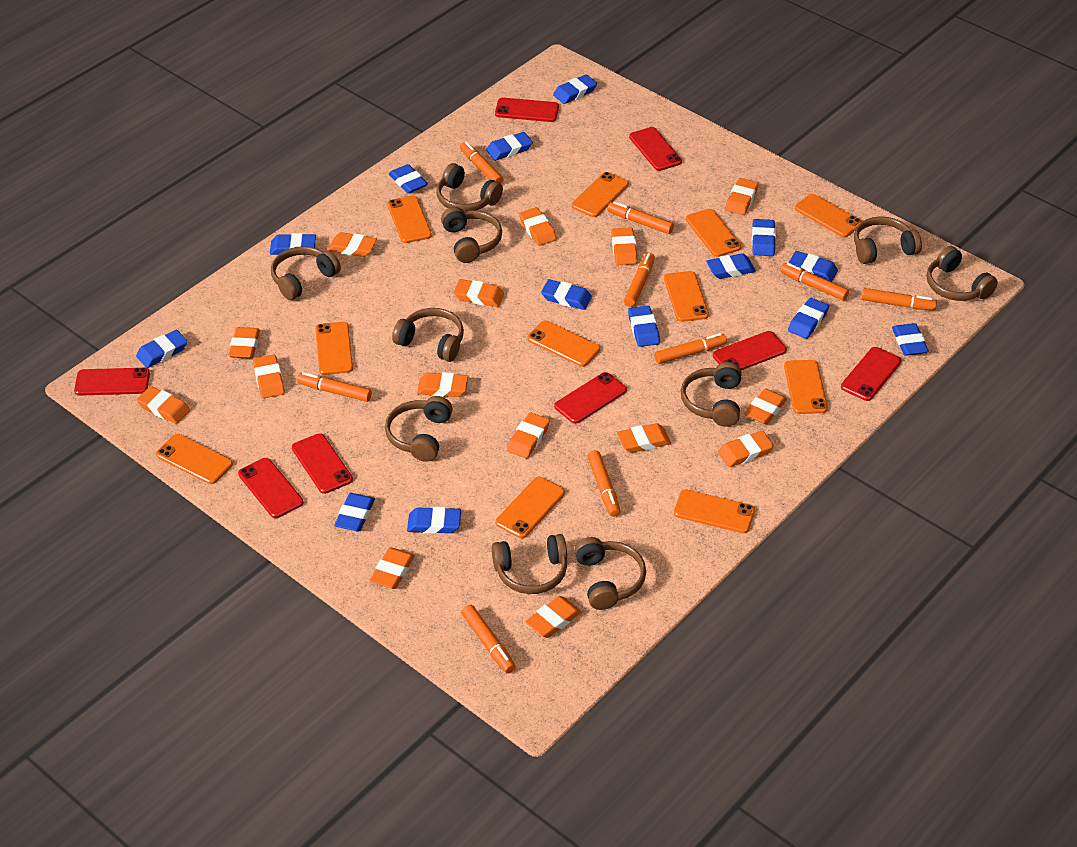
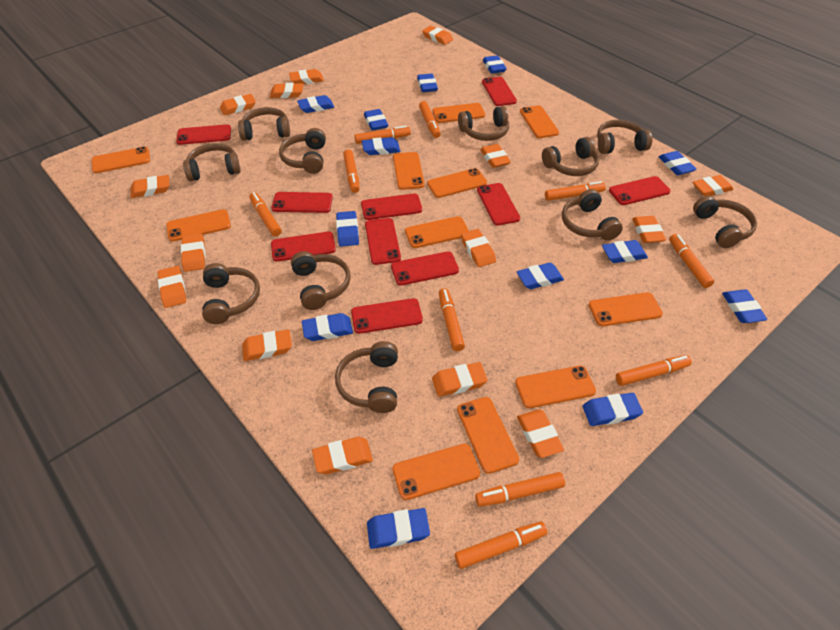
blue eraser: 14 -> 13
brown headphones: 10 -> 11
orange marker: 9 -> 10
red phone: 8 -> 10

